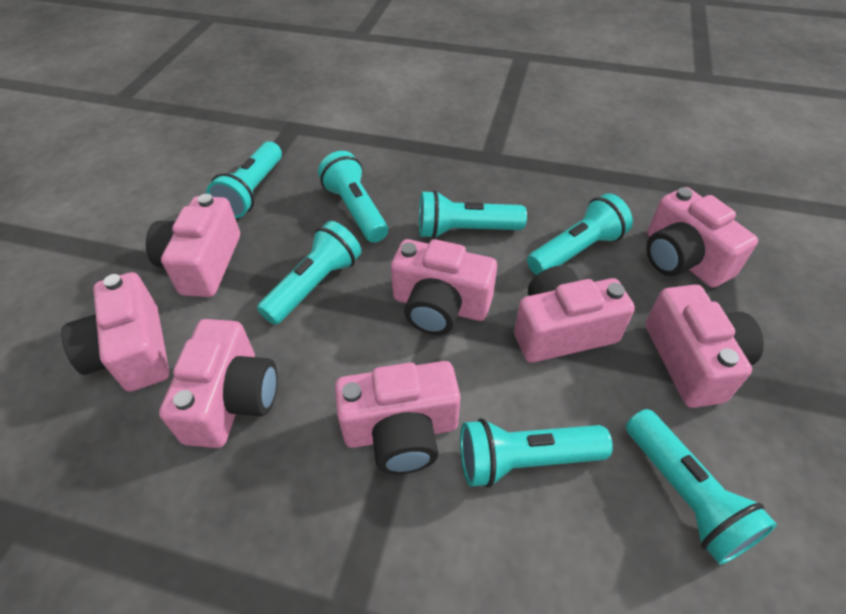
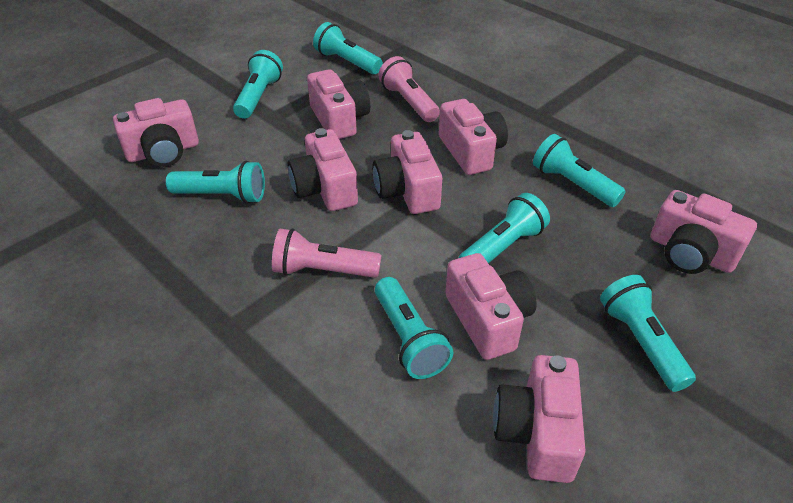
pink flashlight: 0 -> 2

